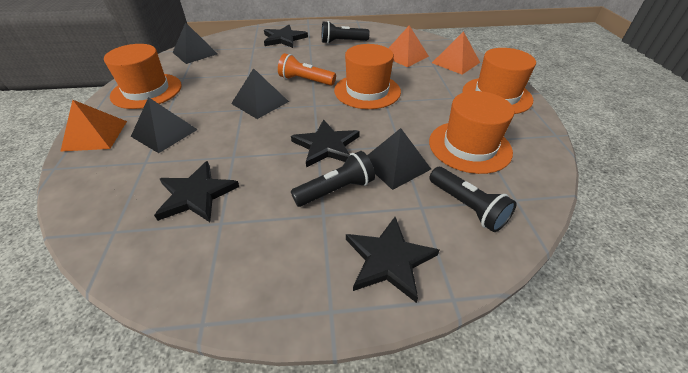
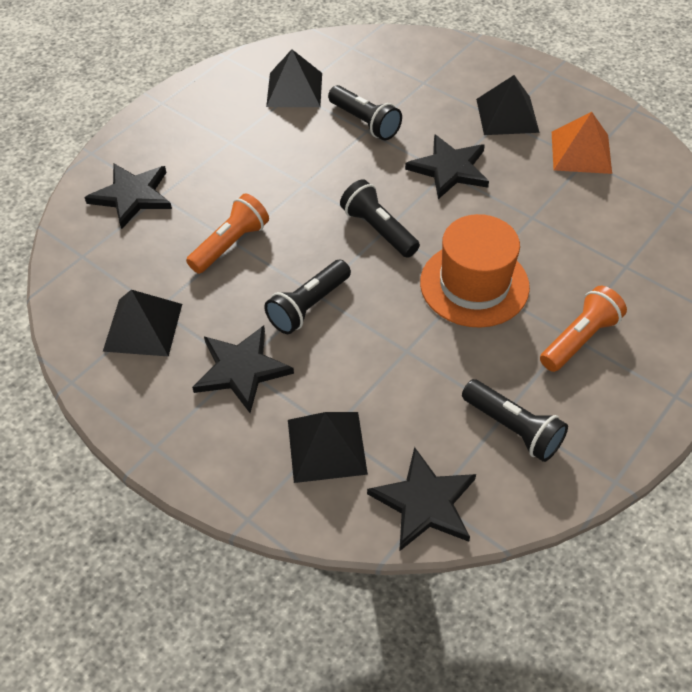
black flashlight: 3 -> 4
orange flashlight: 1 -> 2
orange hat: 4 -> 1
orange pyramid: 3 -> 1

